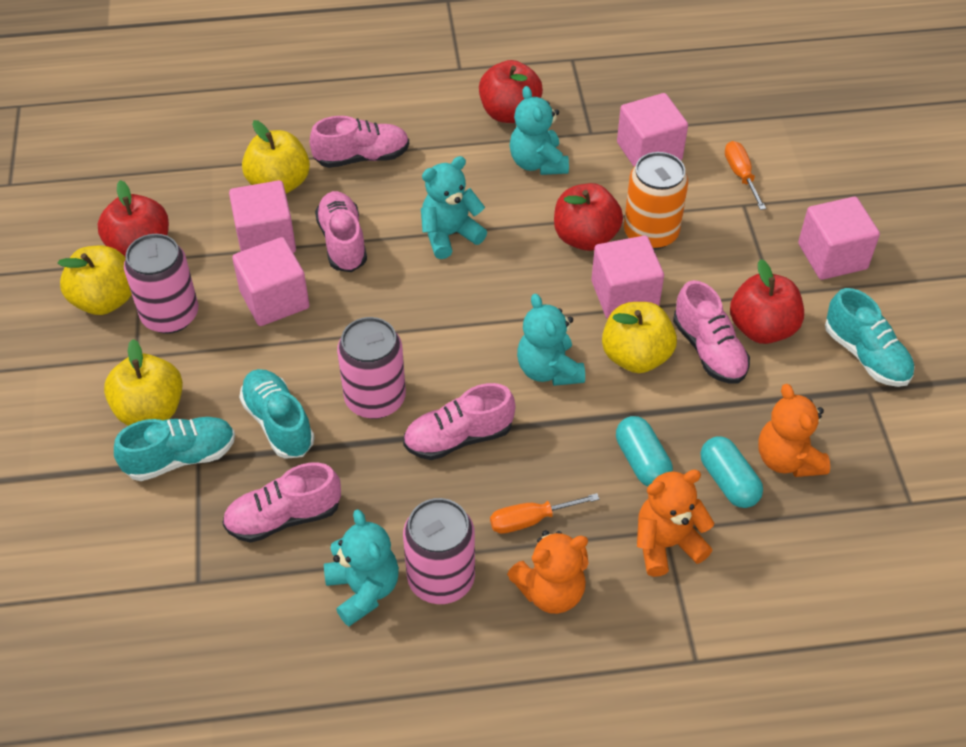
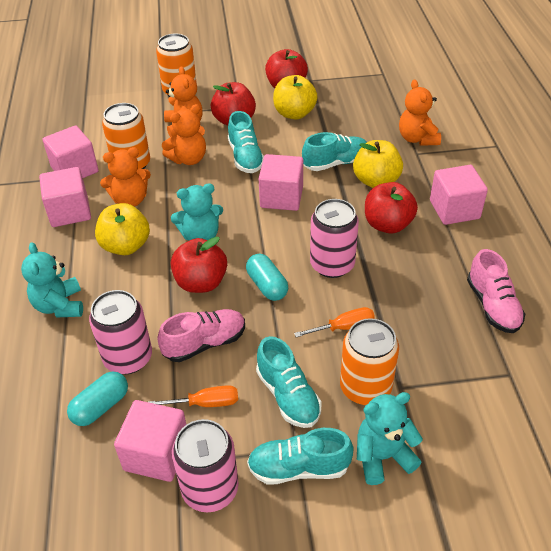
orange can: 1 -> 3
orange teddy bear: 3 -> 4
pink shoe: 5 -> 2
turquoise shoe: 3 -> 4
turquoise teddy bear: 4 -> 3
yellow apple: 4 -> 3

